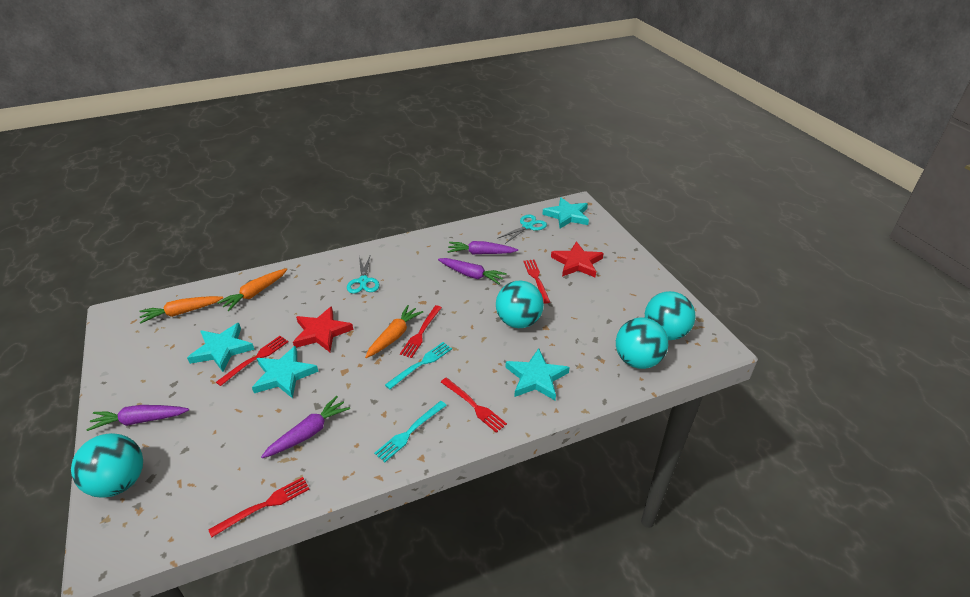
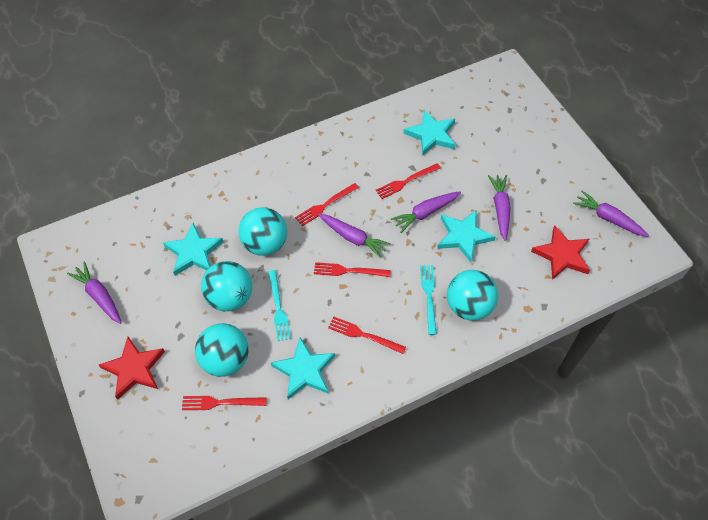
orange carrot: 3 -> 0
purple carrot: 4 -> 5
turquoise scissors: 2 -> 0

